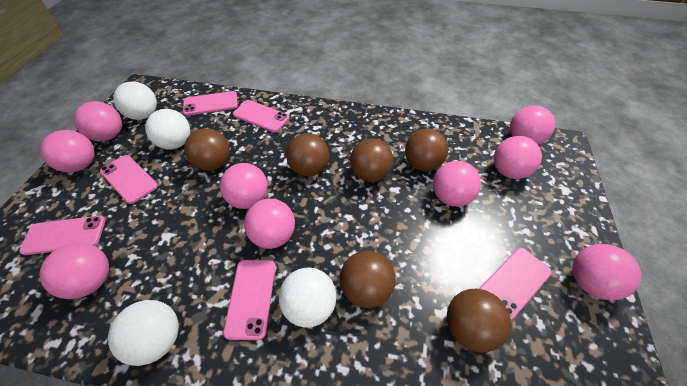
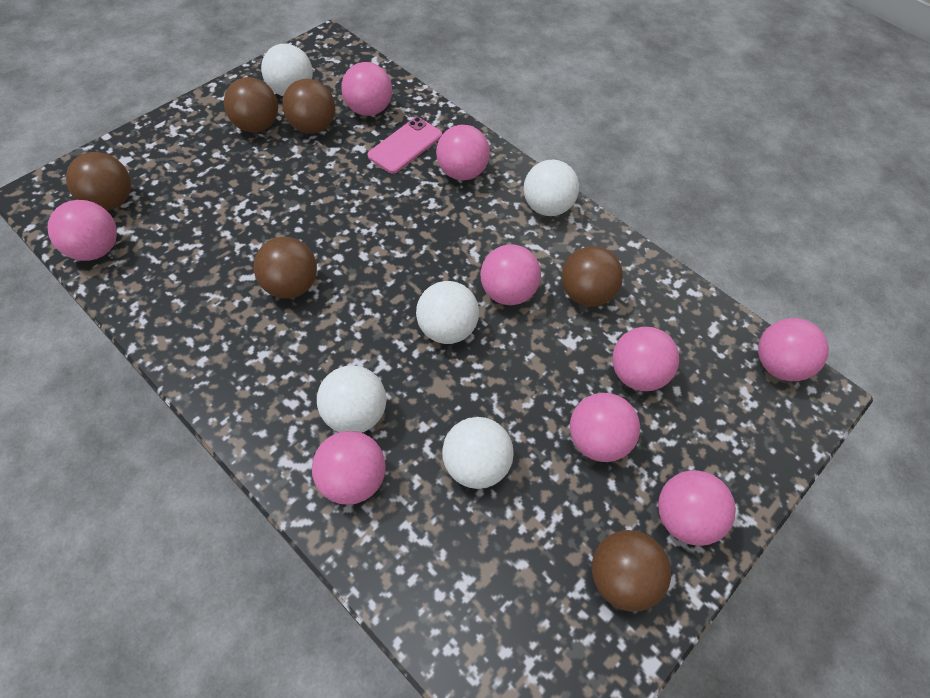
pink phone: 6 -> 1
white ball: 4 -> 5

